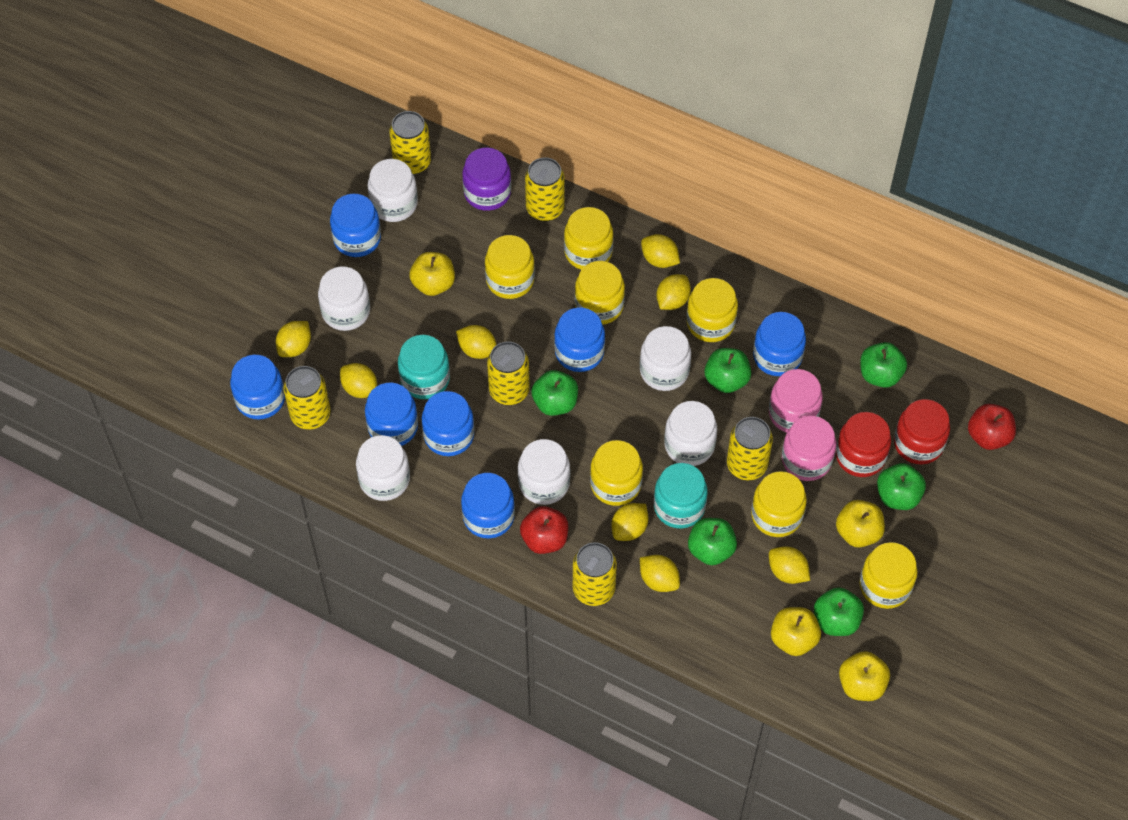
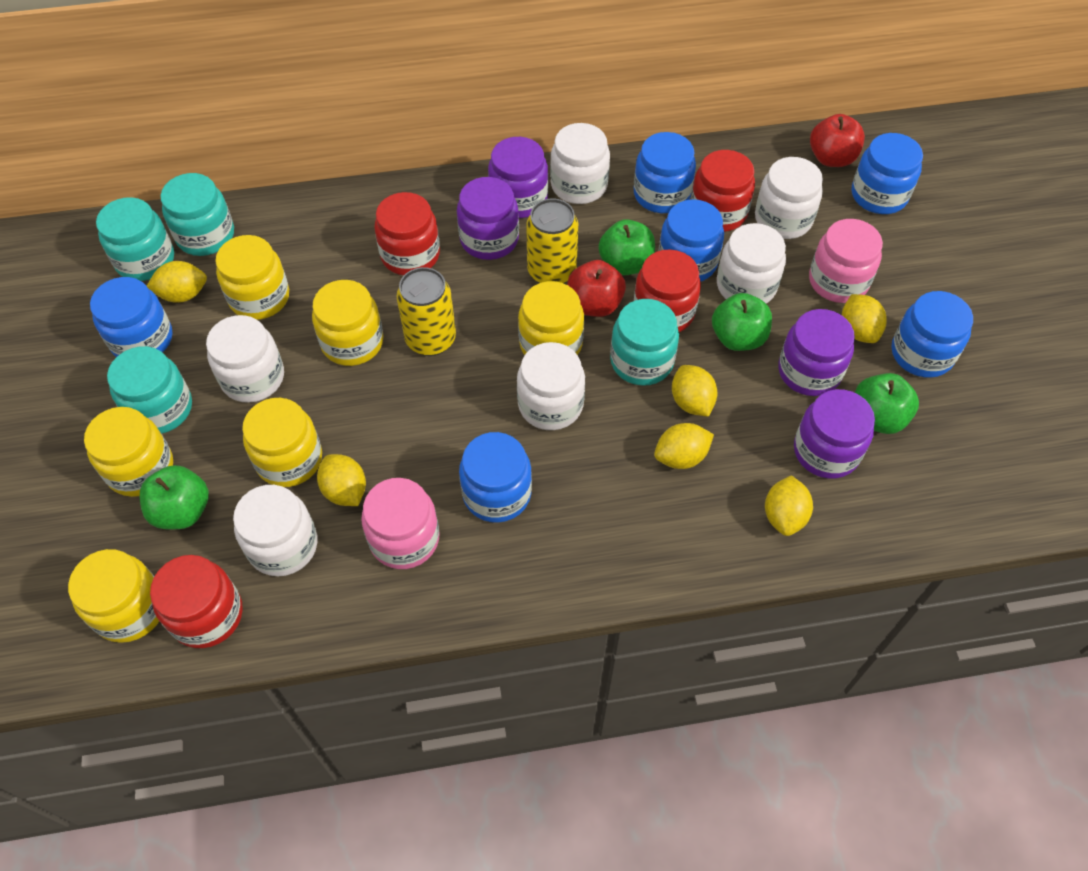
blue jar: 7 -> 6
green apple: 6 -> 4
purple jar: 1 -> 4
red jar: 2 -> 4
turquoise jar: 2 -> 4
yellow apple: 4 -> 0
yellow can: 6 -> 2
yellow jar: 7 -> 6
yellow lemon: 8 -> 6

